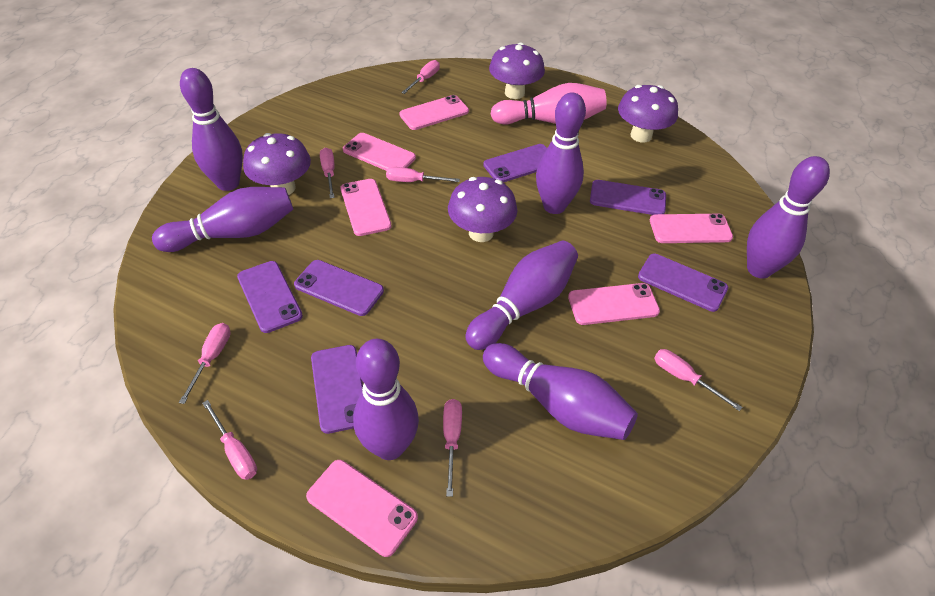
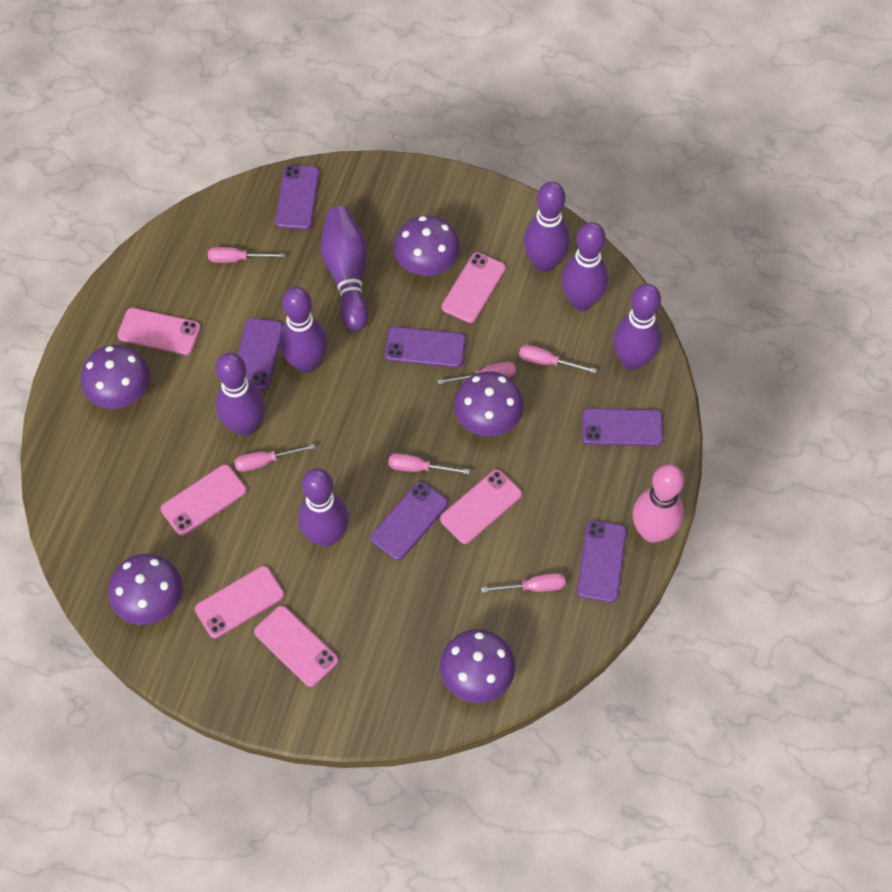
pink screwdriver: 7 -> 6
purple mushroom: 4 -> 5

